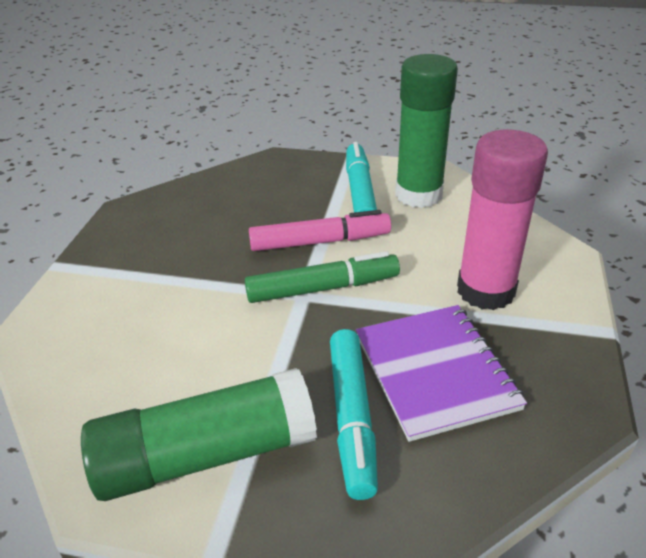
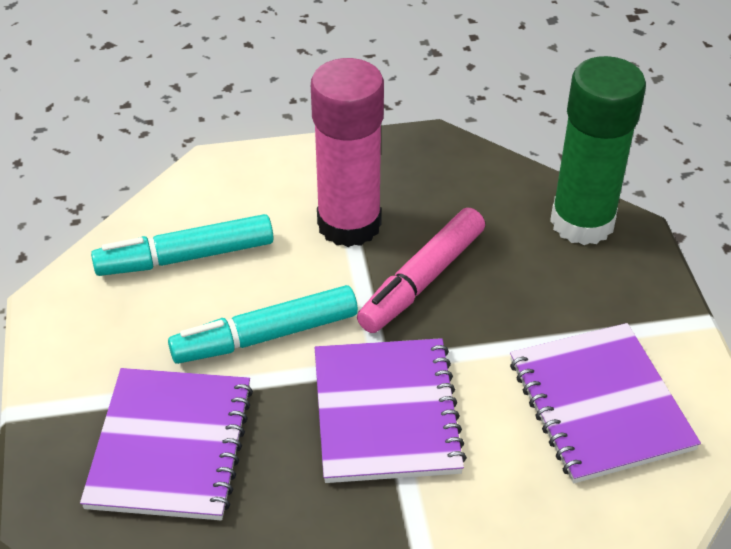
green glue stick: 2 -> 1
green marker: 1 -> 0
purple notebook: 1 -> 3

